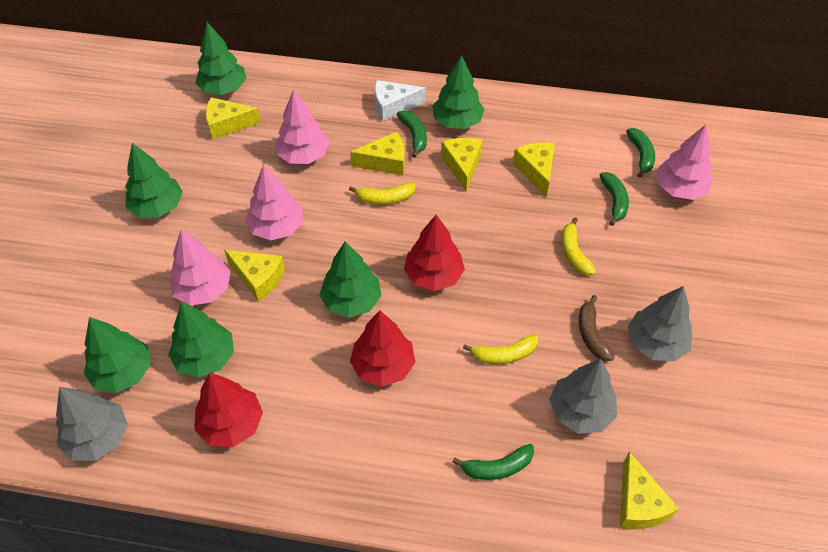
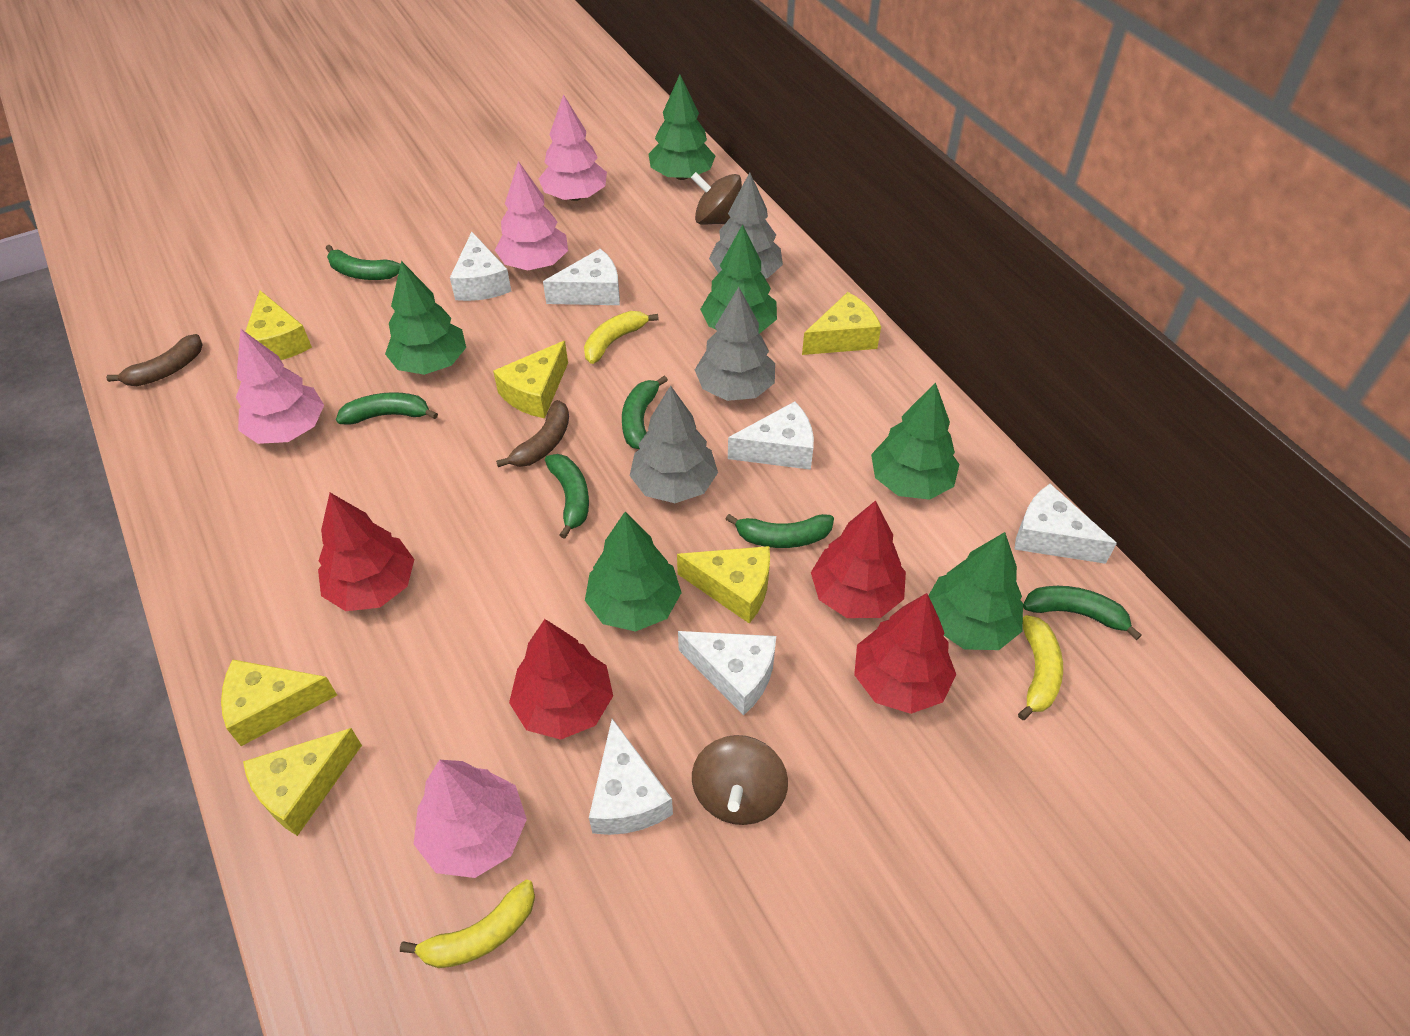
brown banana: 1 -> 2
brown spinning top: 0 -> 2
green banana: 4 -> 6
red tree: 3 -> 4
white cheese: 1 -> 6

